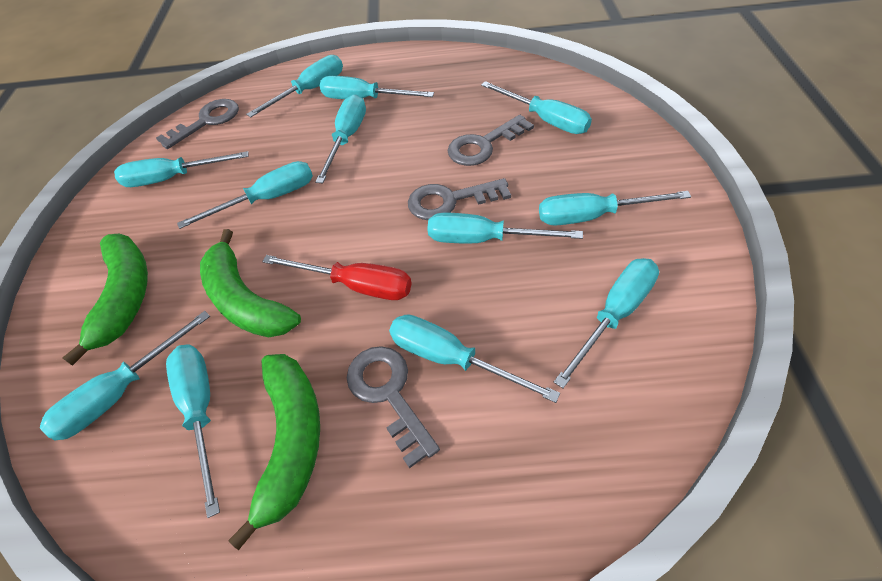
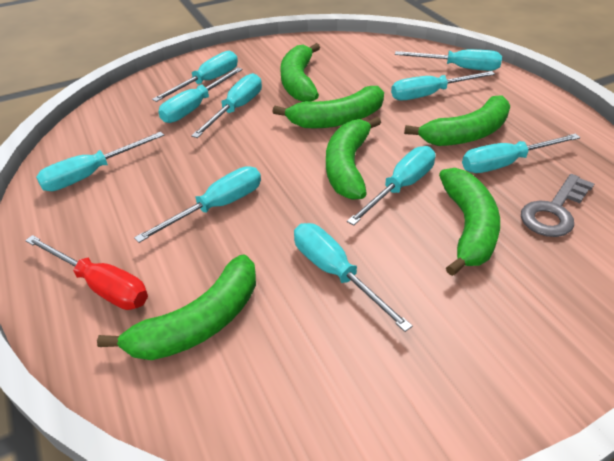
green banana: 3 -> 6
grey key: 4 -> 1
turquoise screwdriver: 12 -> 10

